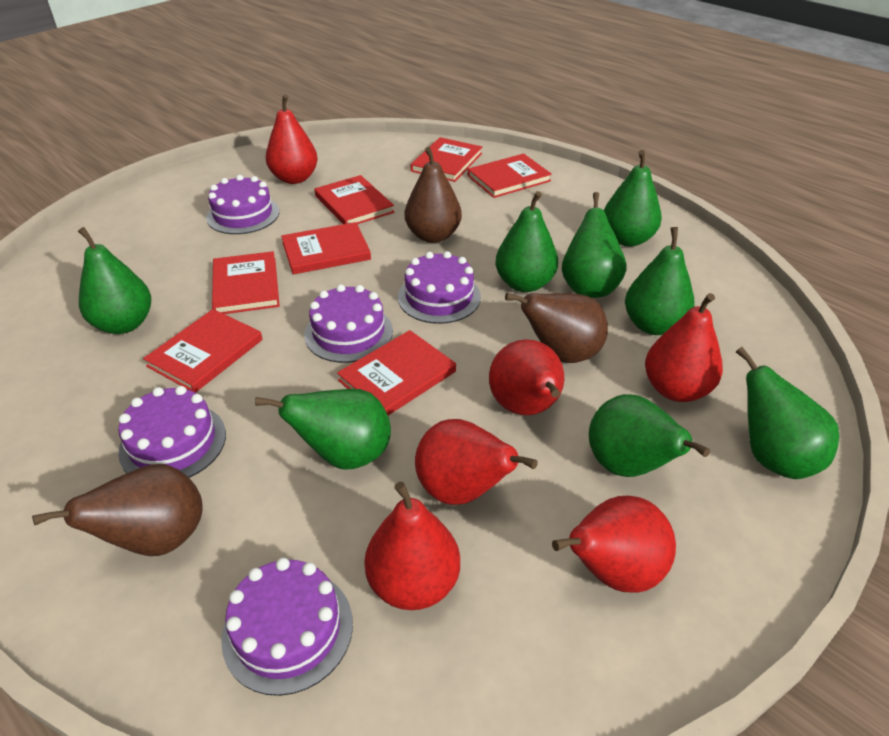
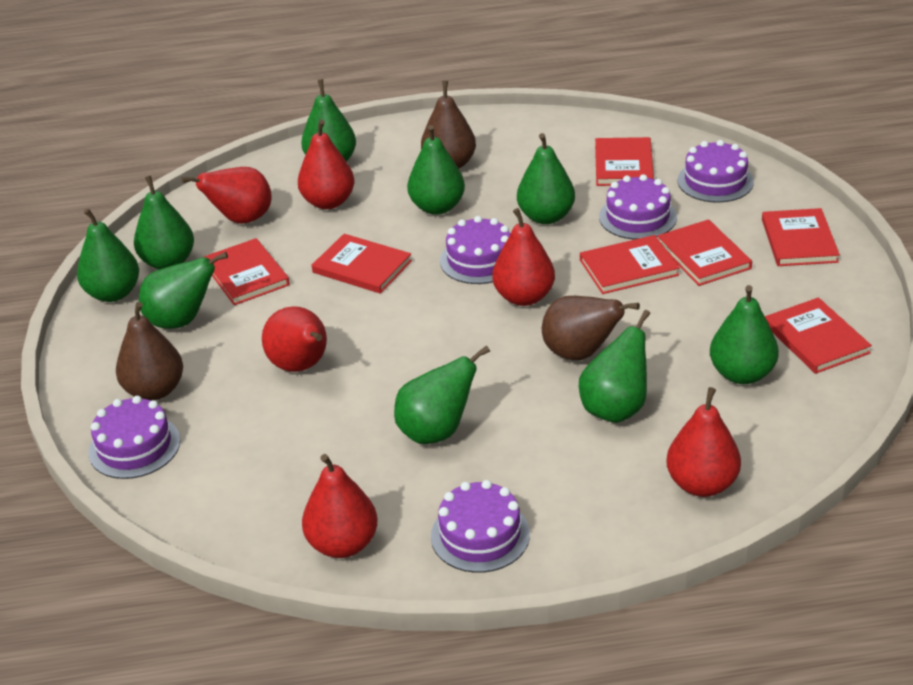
green pear: 8 -> 9

